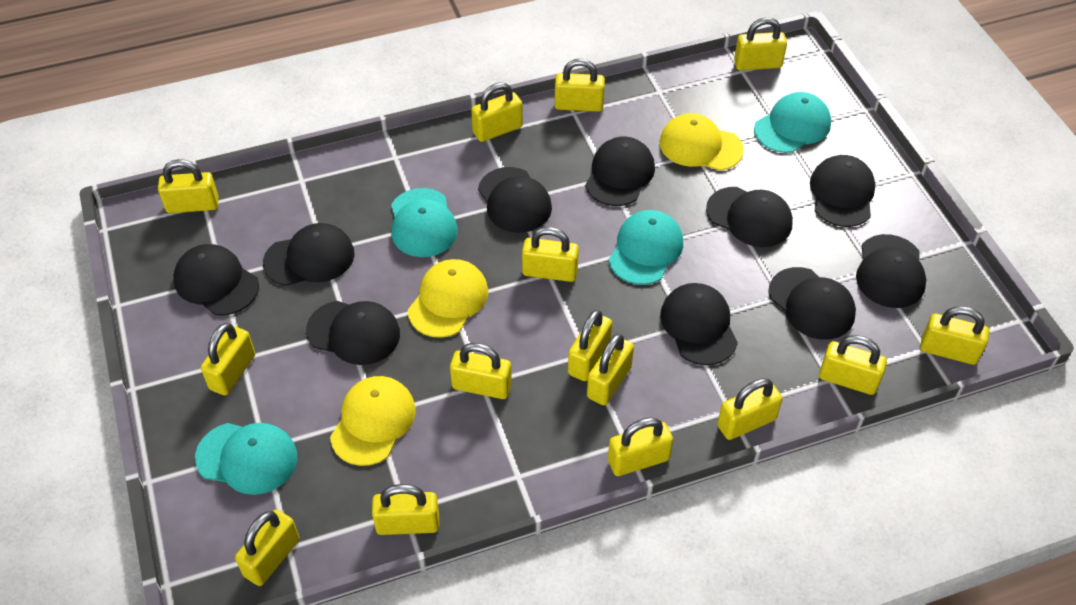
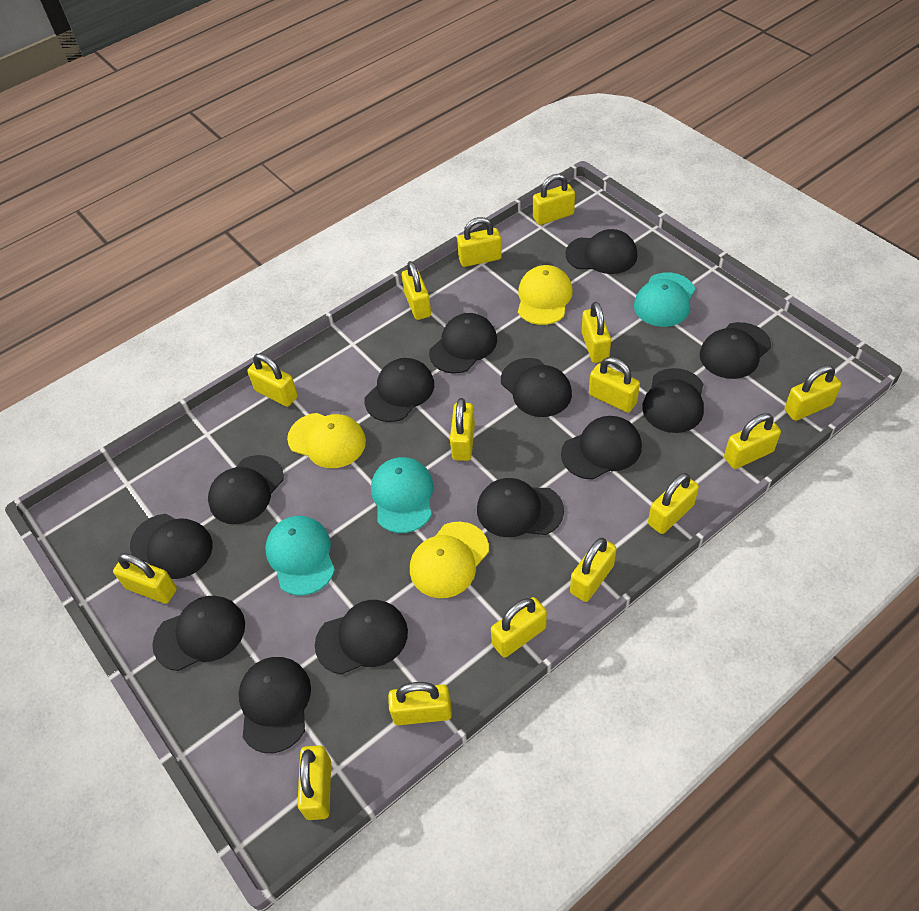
black cap: 10 -> 13
turquoise cap: 4 -> 3

